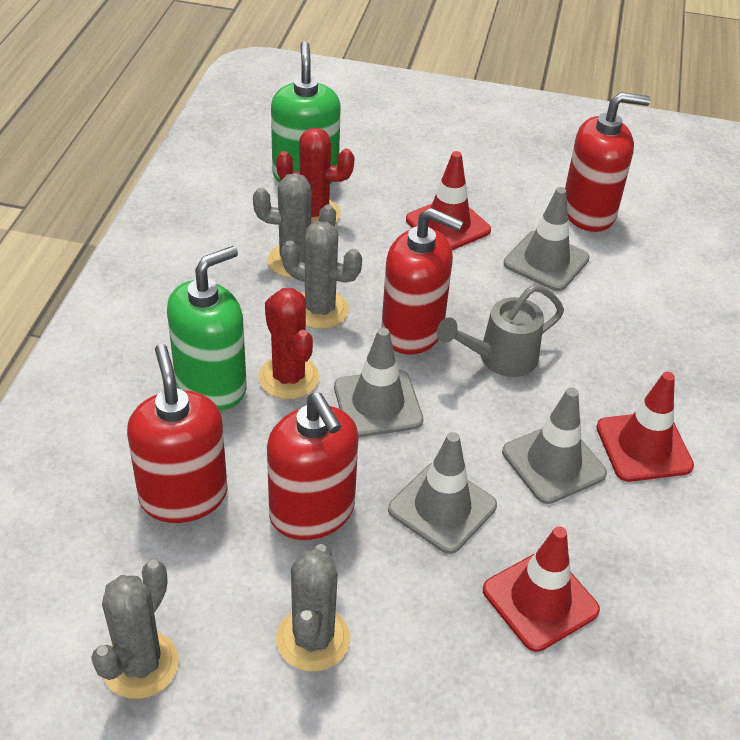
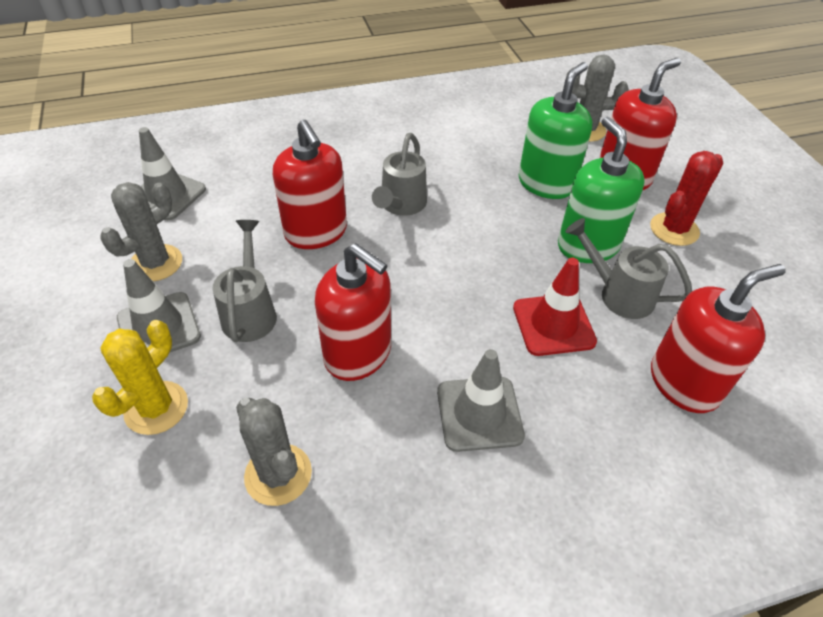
grey cactus: 4 -> 3
grey traffic cone: 4 -> 3
grey watering can: 1 -> 3
red cactus: 2 -> 1
red traffic cone: 3 -> 1
yellow cactus: 0 -> 1

